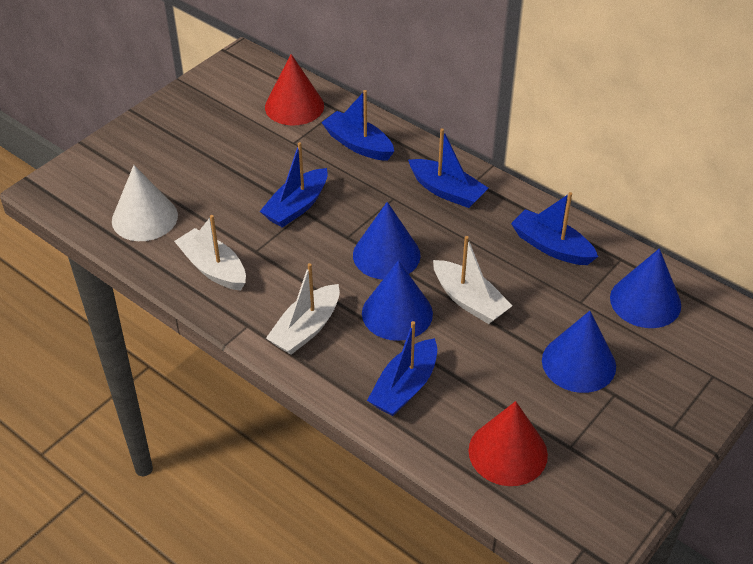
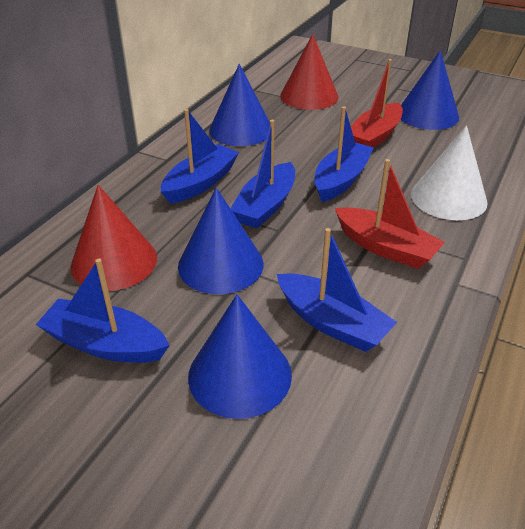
red boat: 0 -> 2
white boat: 3 -> 0

